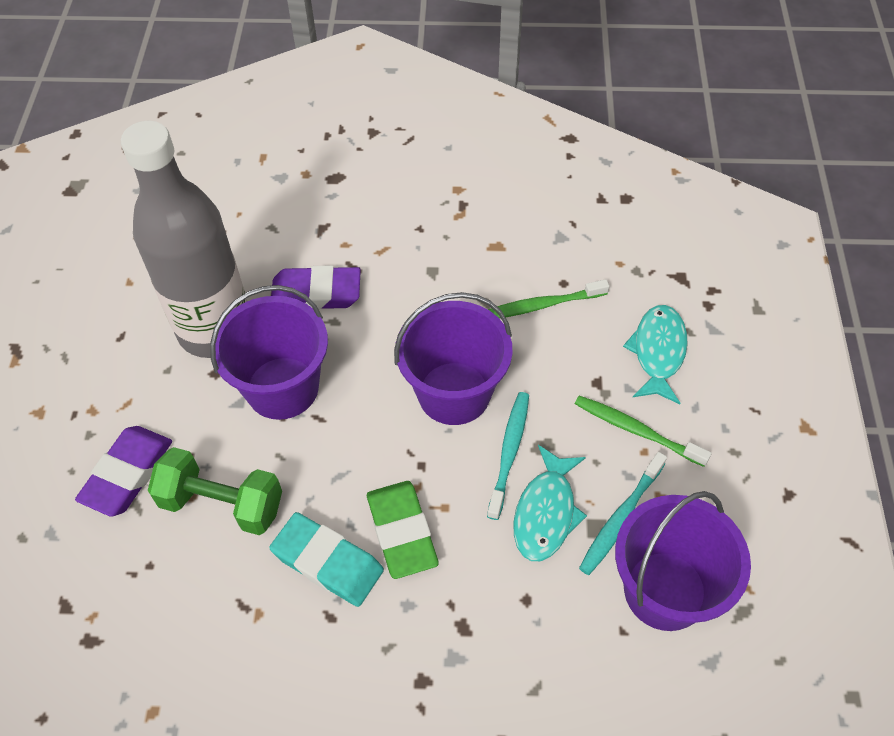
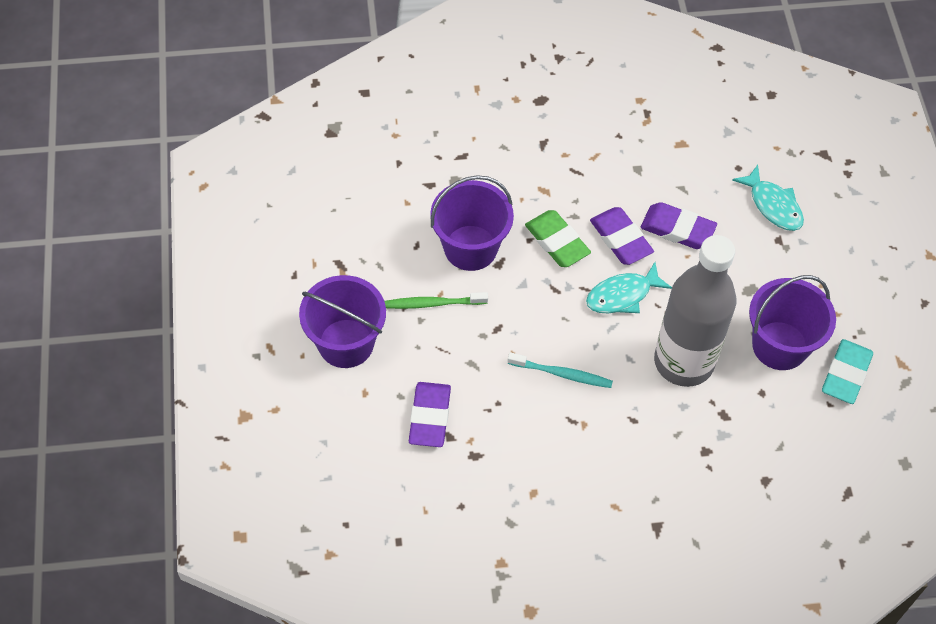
green dumbbell: 1 -> 0
green toothbrush: 2 -> 1
purple eraser: 2 -> 3
turquoise toothbrush: 2 -> 1

